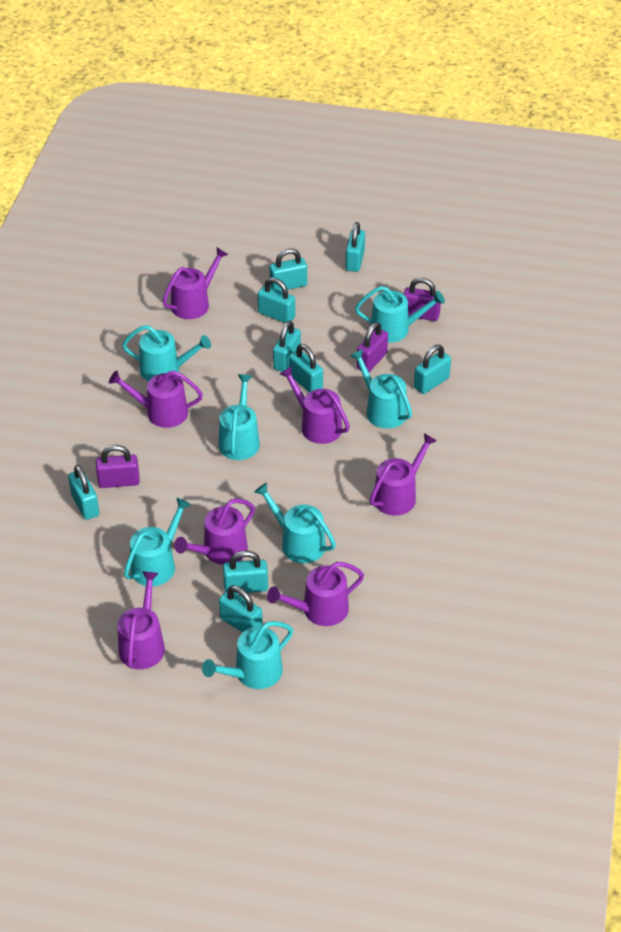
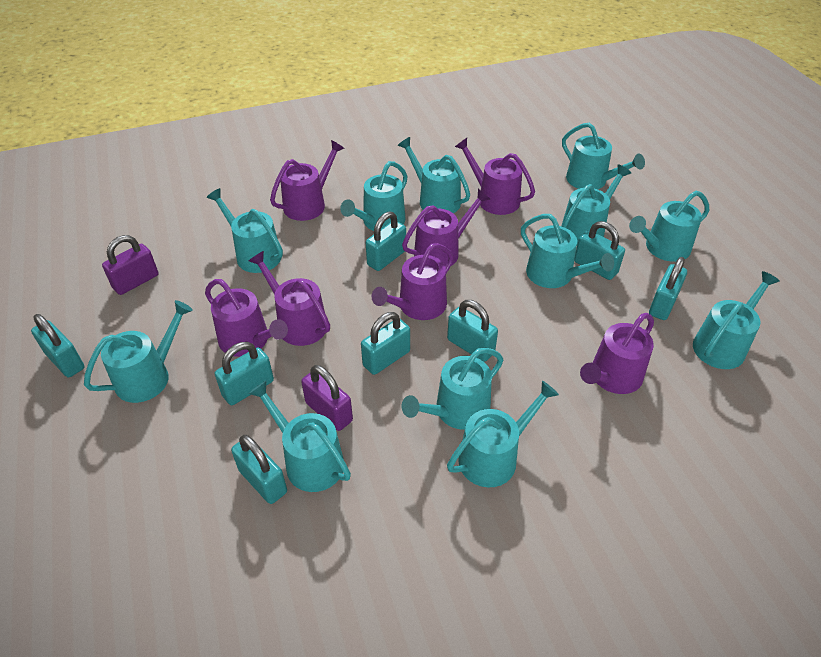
purple padlock: 3 -> 2
turquoise padlock: 9 -> 8
turquoise watering can: 7 -> 12

